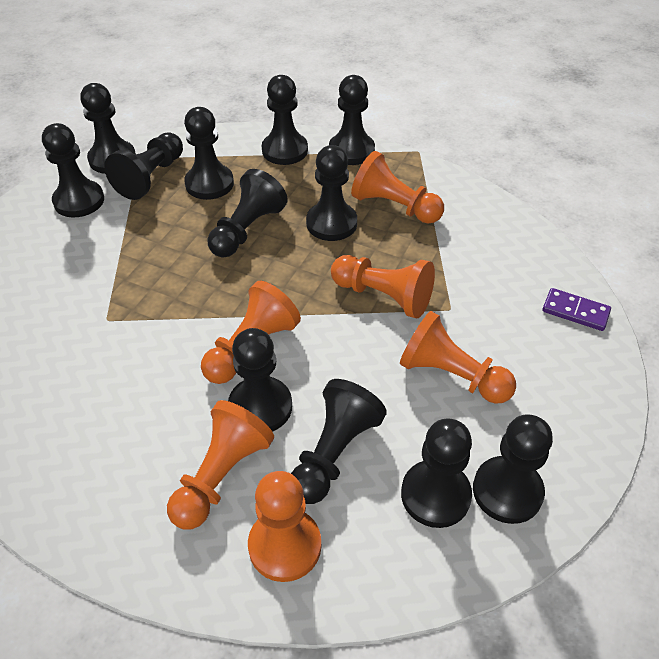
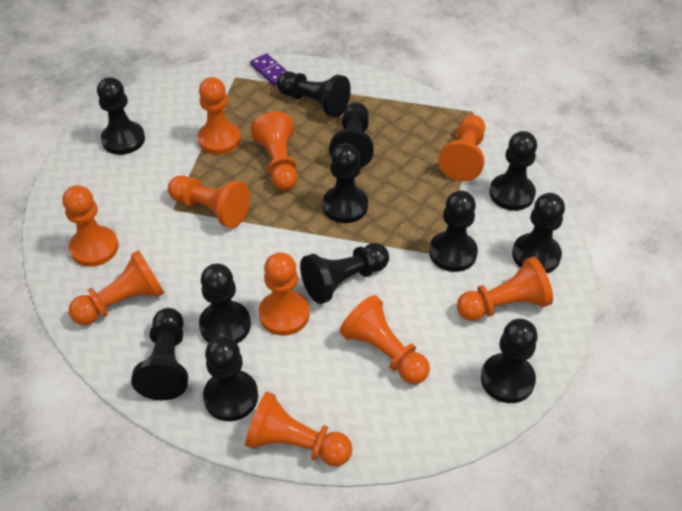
orange pawn: 6 -> 10

